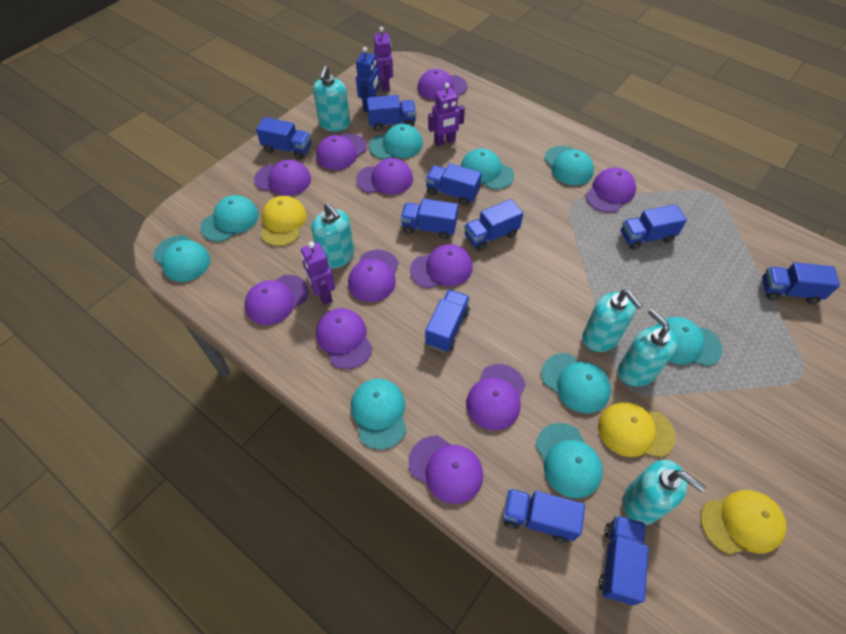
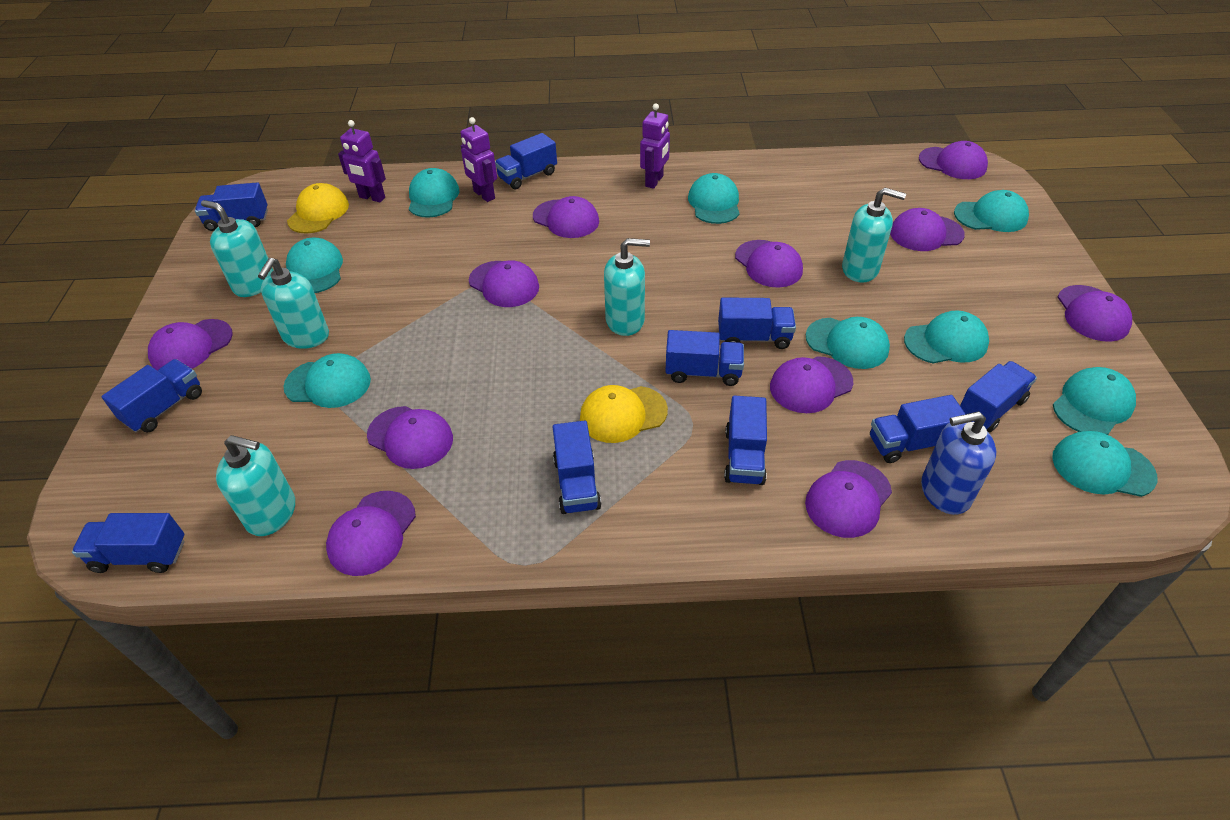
blue robot: 1 -> 0
blue soap dispenser: 0 -> 1
yellow cap: 3 -> 2

